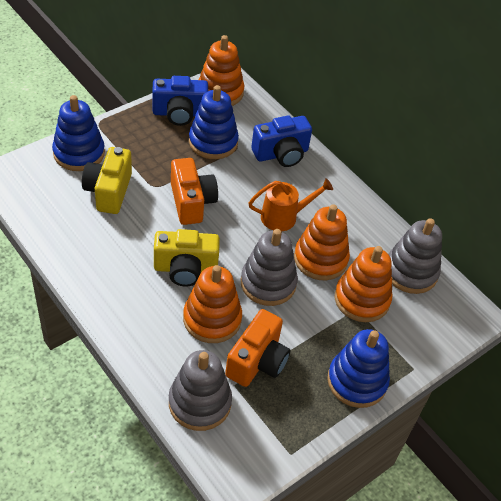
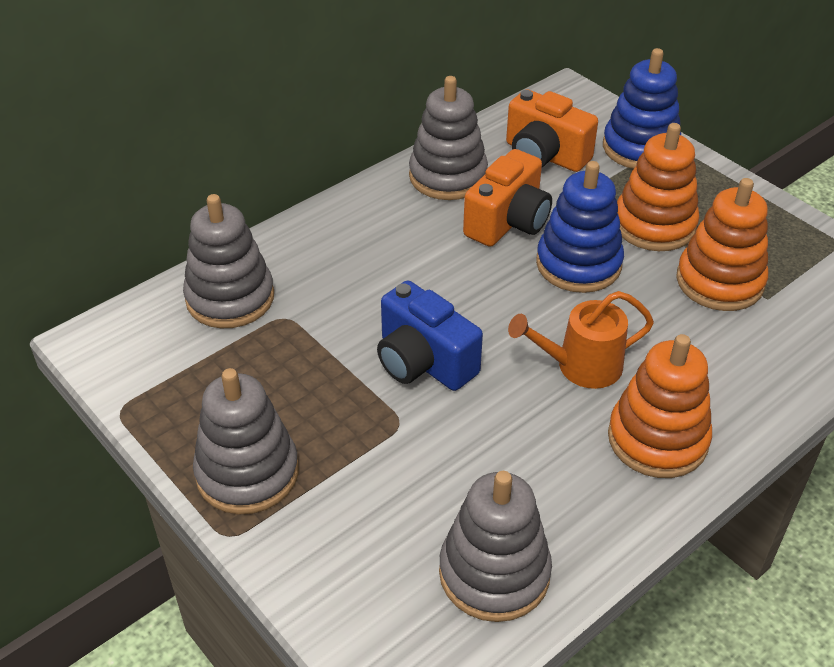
blue camera: 2 -> 1
blue stacking toy: 3 -> 2
grey stacking toy: 3 -> 4
orange stacking toy: 4 -> 3
yellow camera: 2 -> 0

